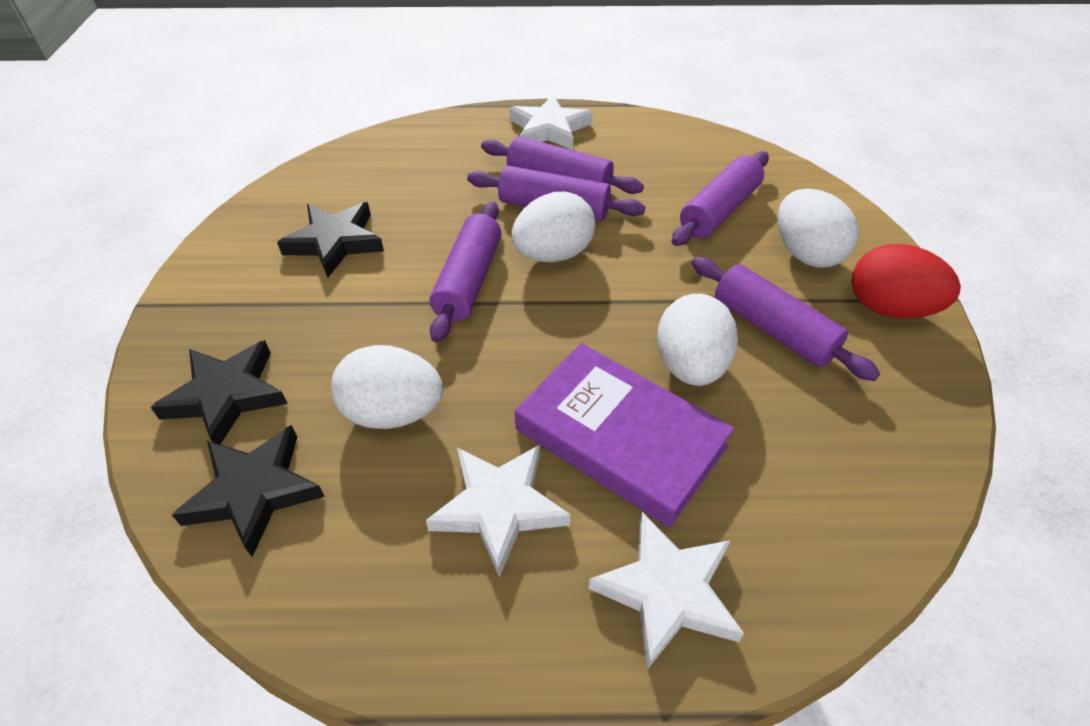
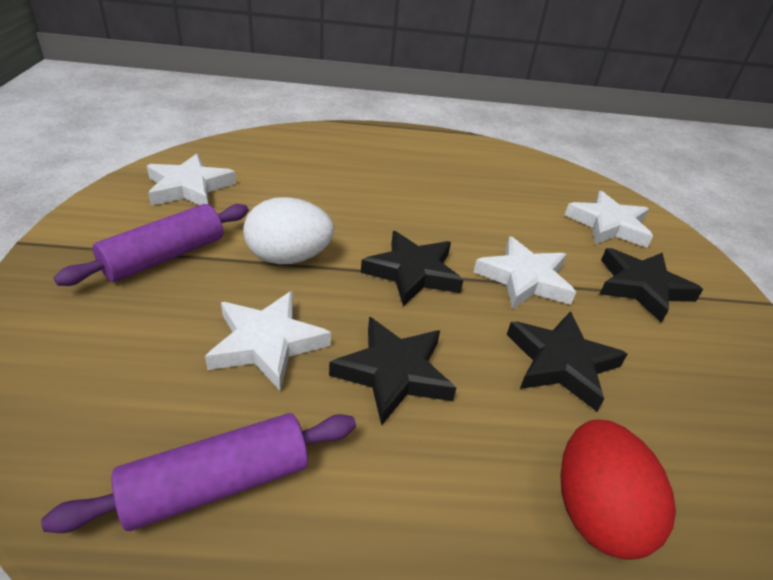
black star: 3 -> 4
purple book: 1 -> 0
purple rolling pin: 5 -> 2
white egg: 4 -> 1
white star: 3 -> 4

